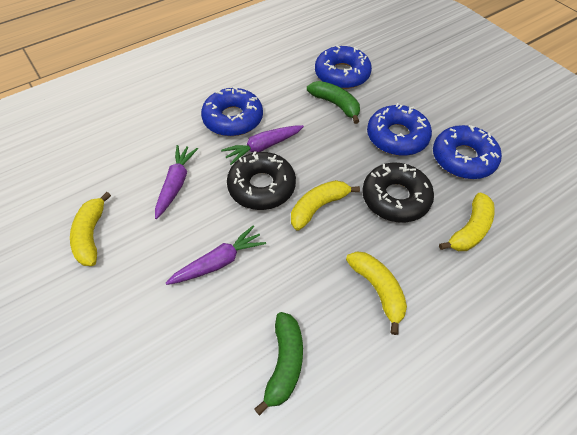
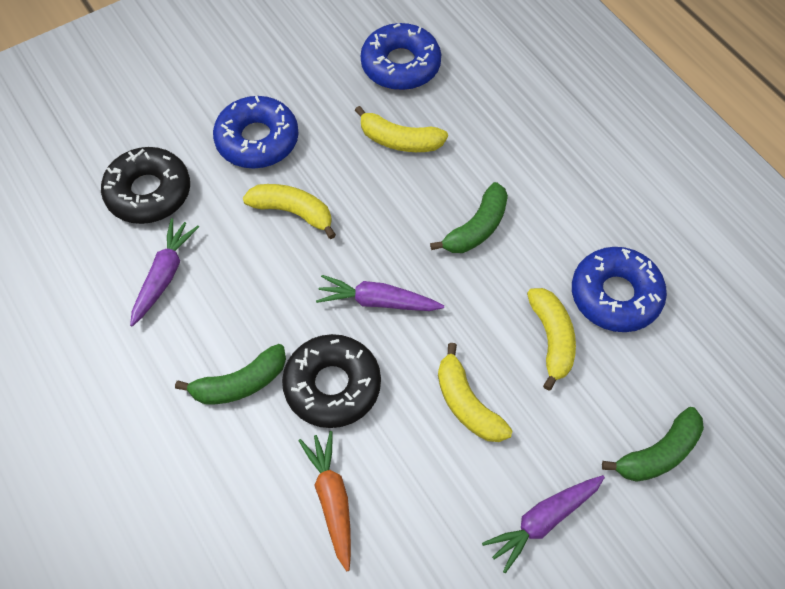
blue donut: 4 -> 3
green banana: 2 -> 3
orange carrot: 0 -> 1

